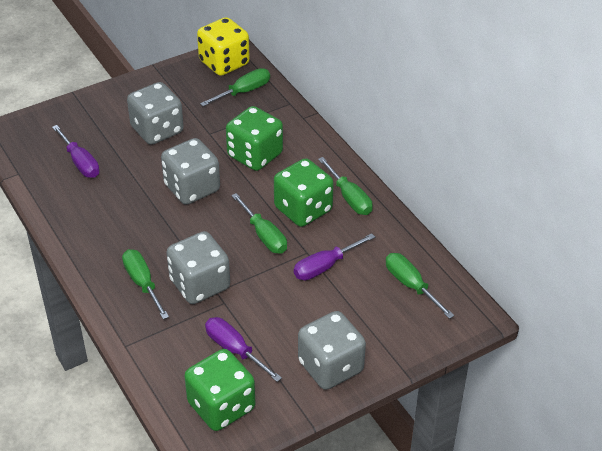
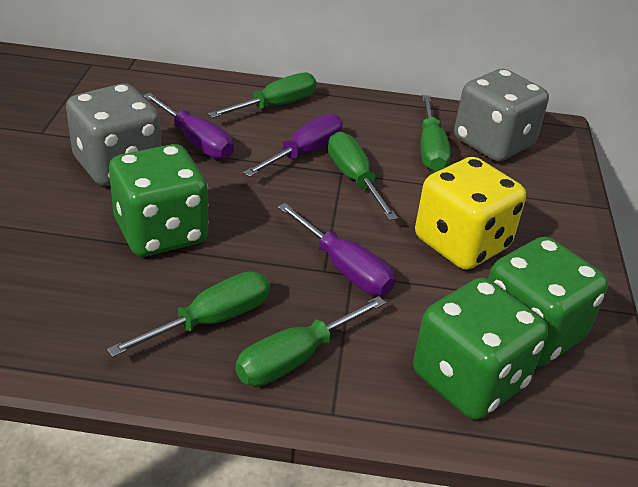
grey dice: 4 -> 2

